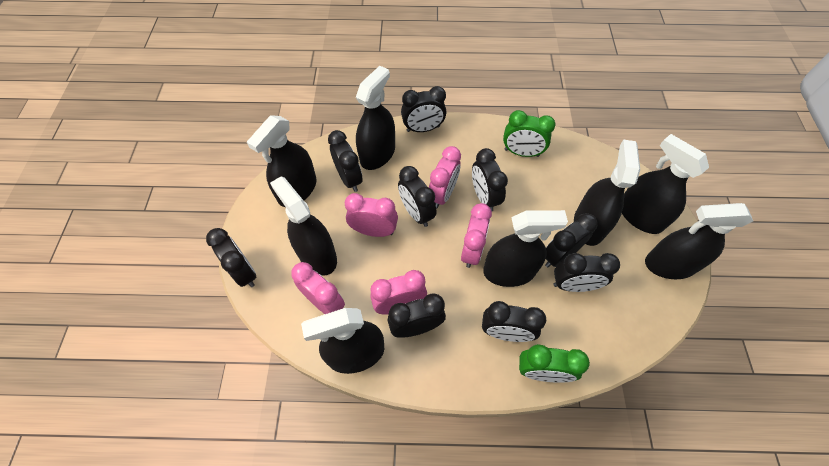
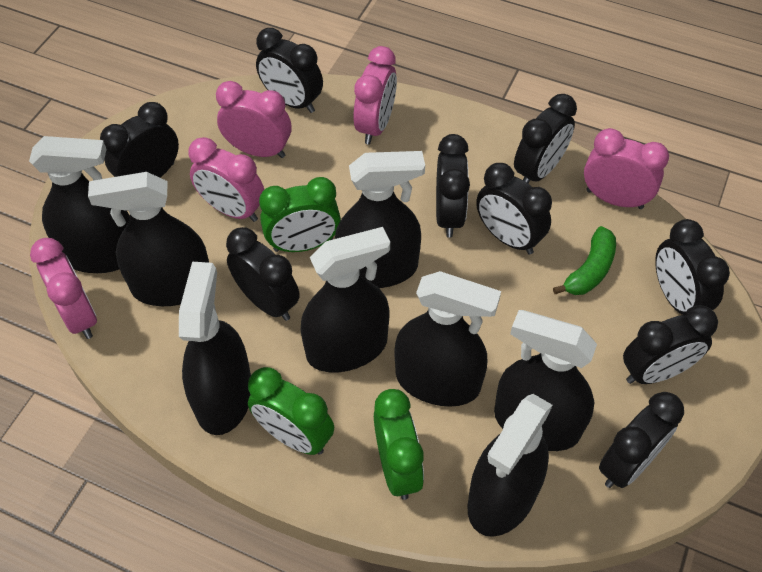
green banana: 0 -> 1
green clock: 2 -> 3

